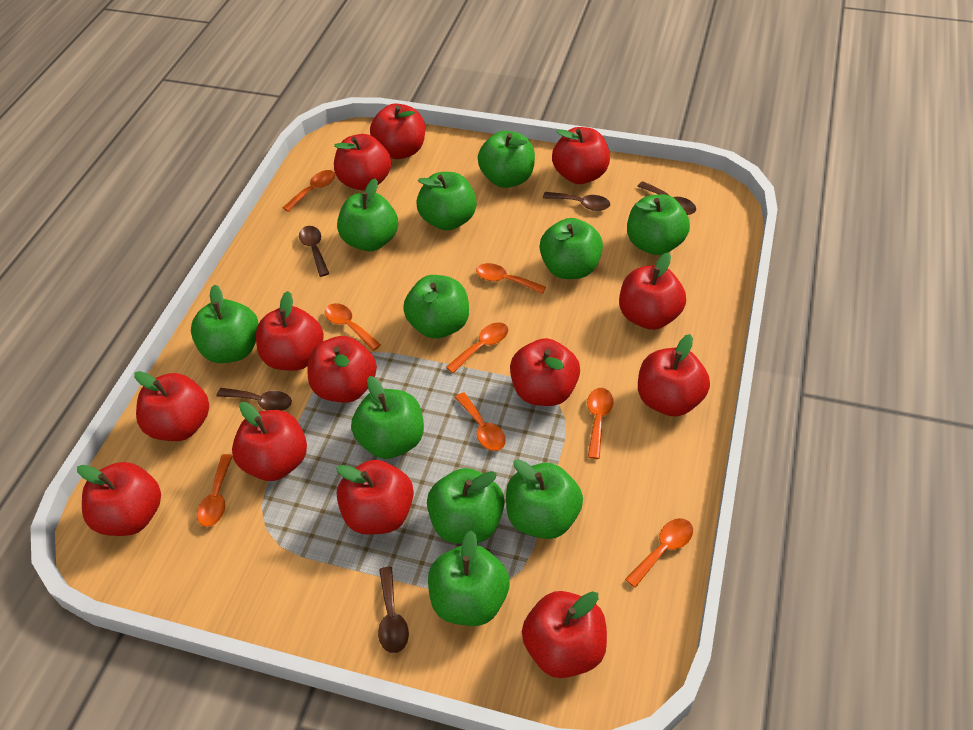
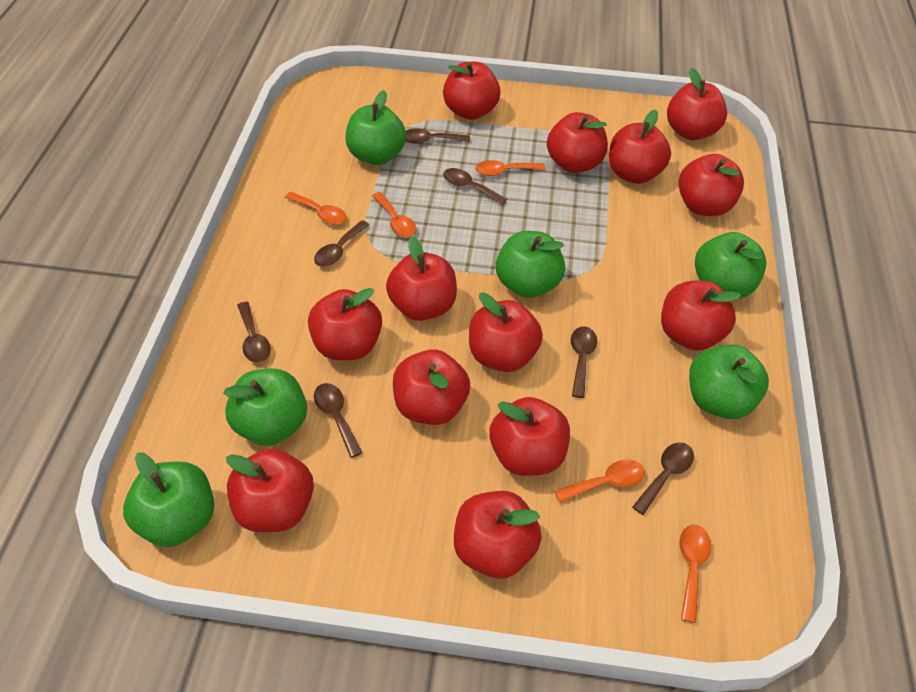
brown spoon: 5 -> 7
green apple: 11 -> 6
orange spoon: 8 -> 5

